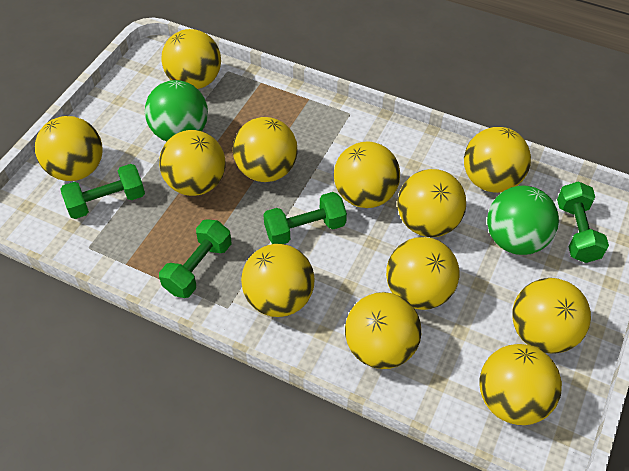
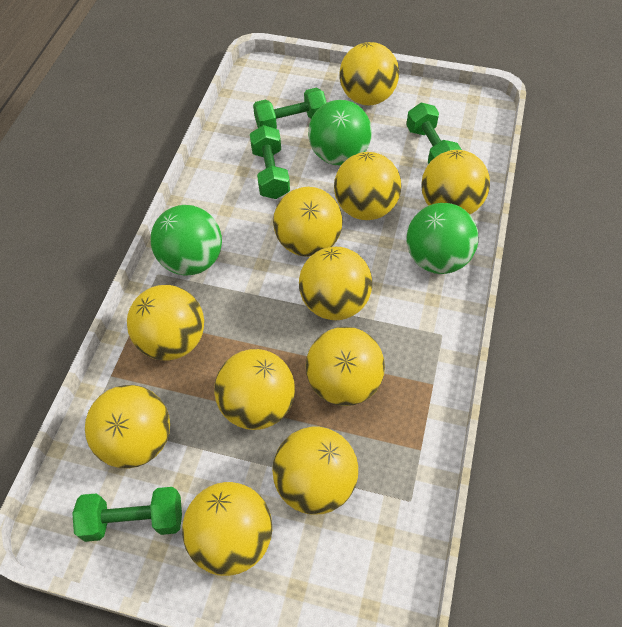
green ball: 2 -> 3
yellow ball: 12 -> 11

